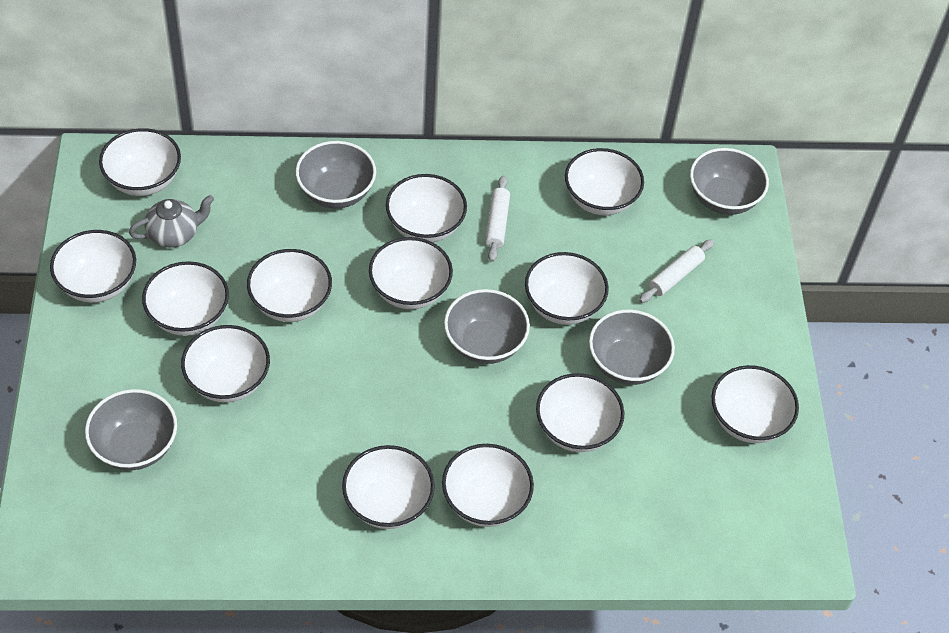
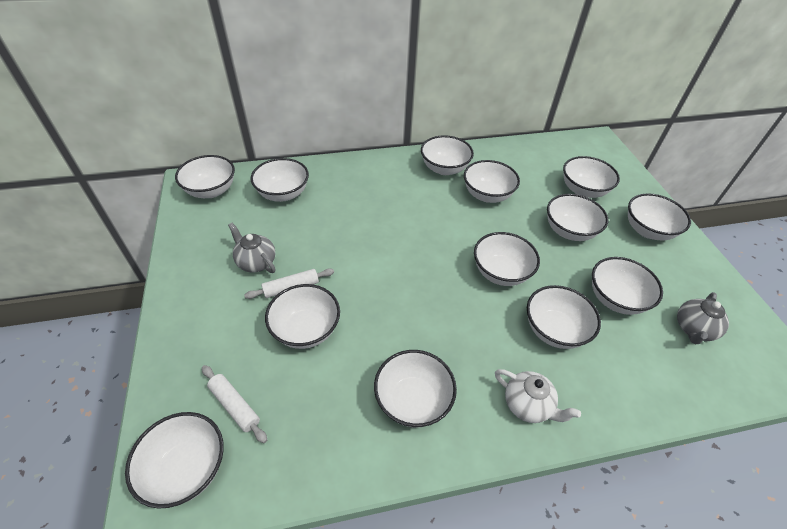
grey bowl: 5 -> 0
grey teapot: 1 -> 2
white teapot: 0 -> 1

